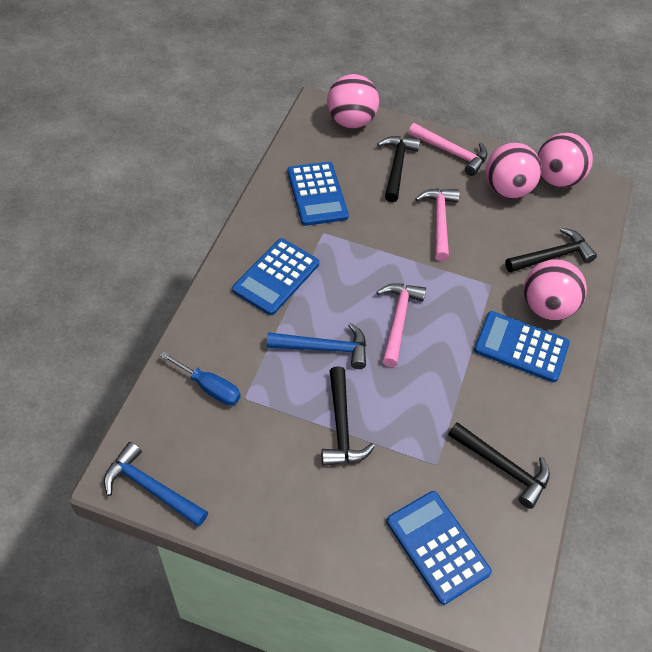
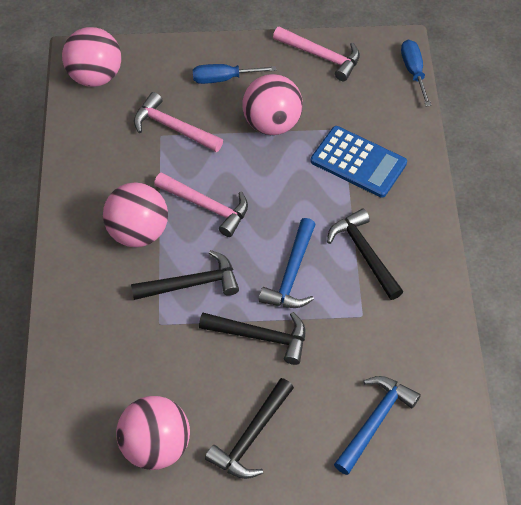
blue calculator: 4 -> 1
blue screwdriver: 1 -> 2

